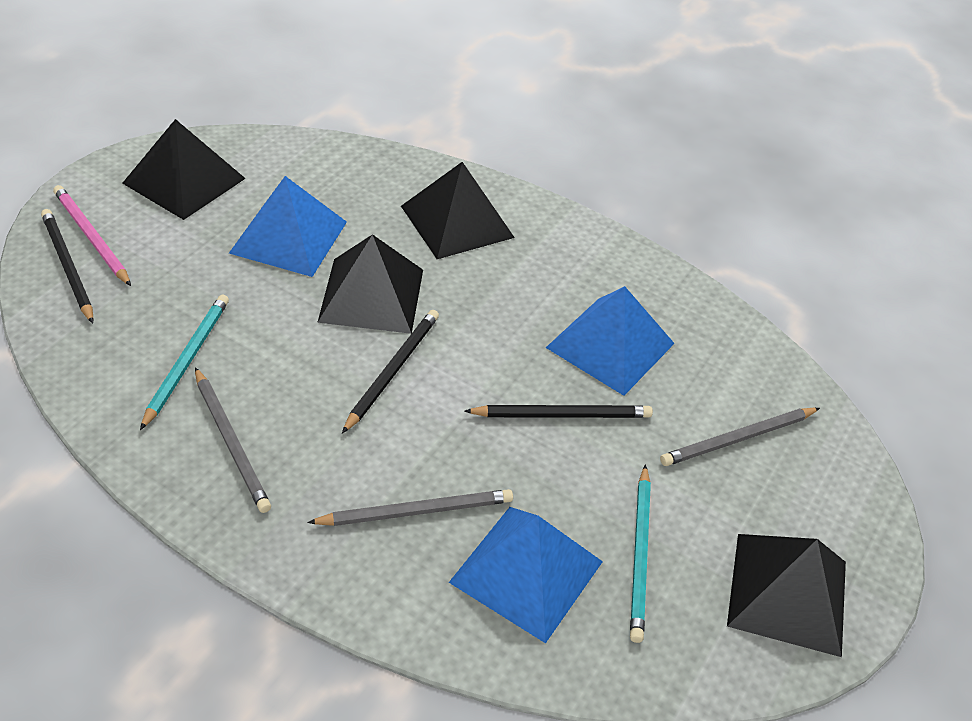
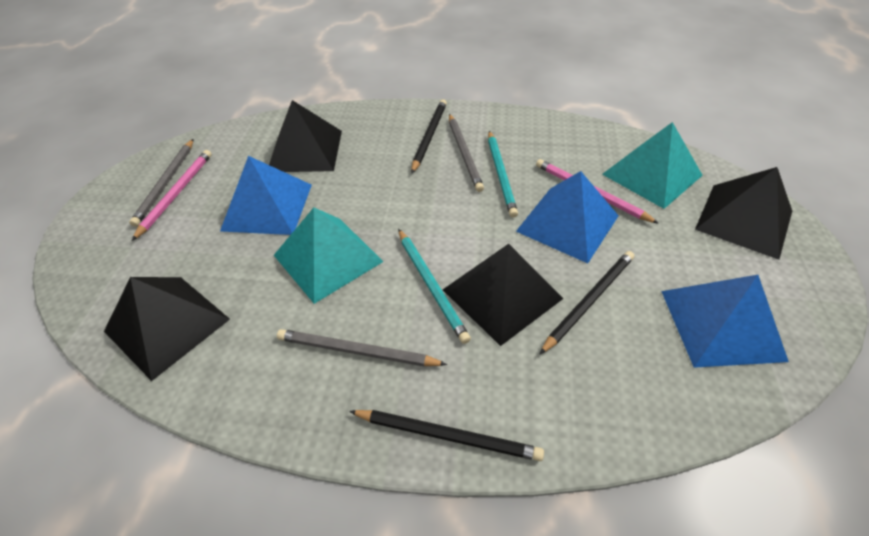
pink pencil: 1 -> 2
turquoise pyramid: 0 -> 2

